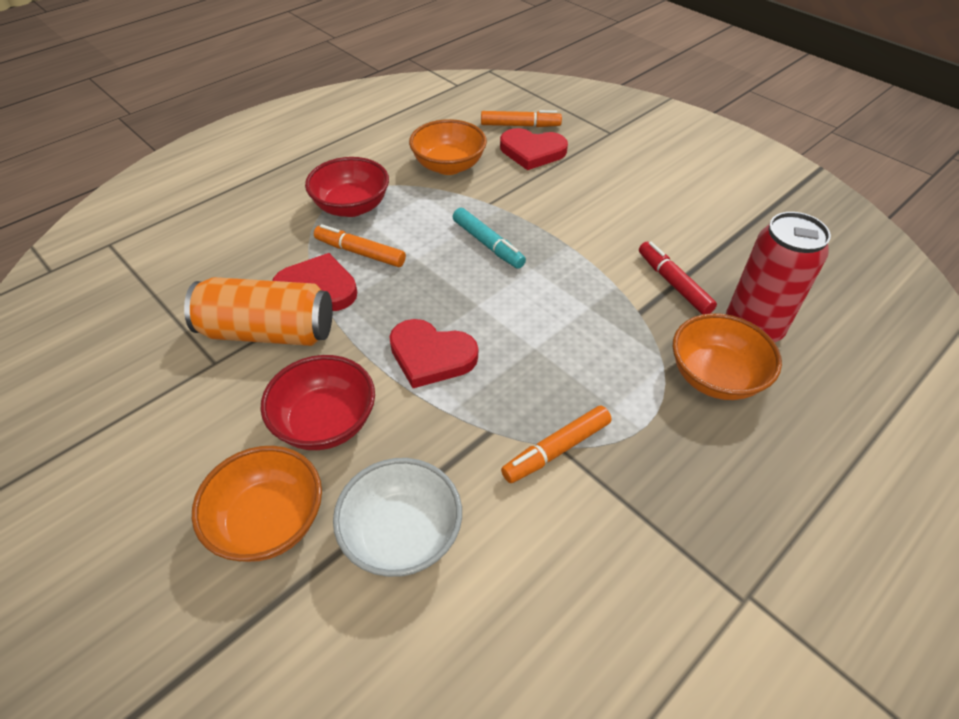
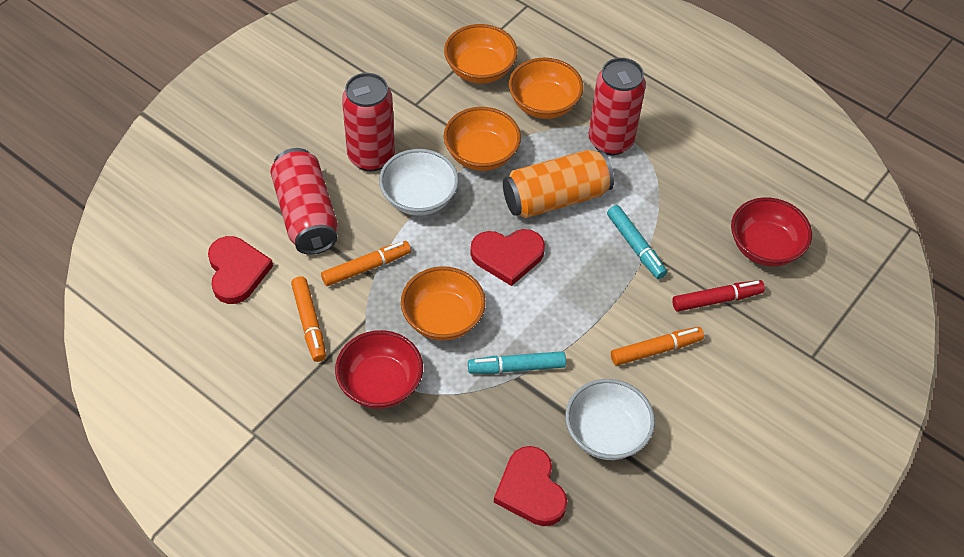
orange bowl: 3 -> 4
red can: 1 -> 3
turquoise marker: 1 -> 2
white bowl: 1 -> 2

